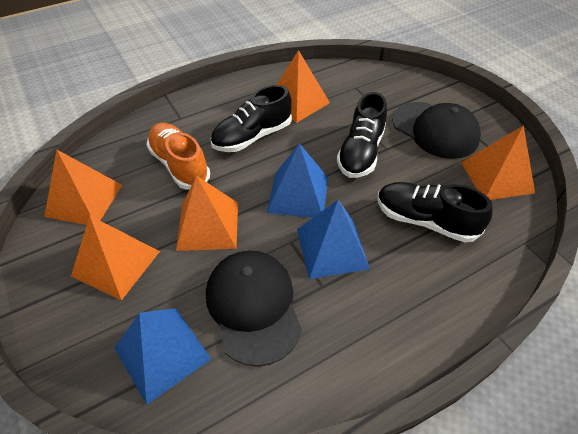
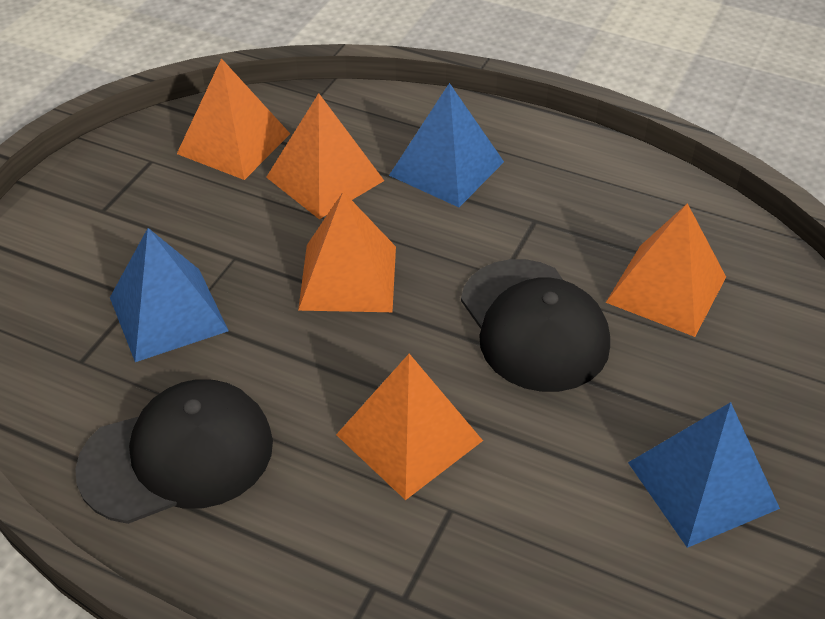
black shoe: 3 -> 0
orange shoe: 1 -> 0

